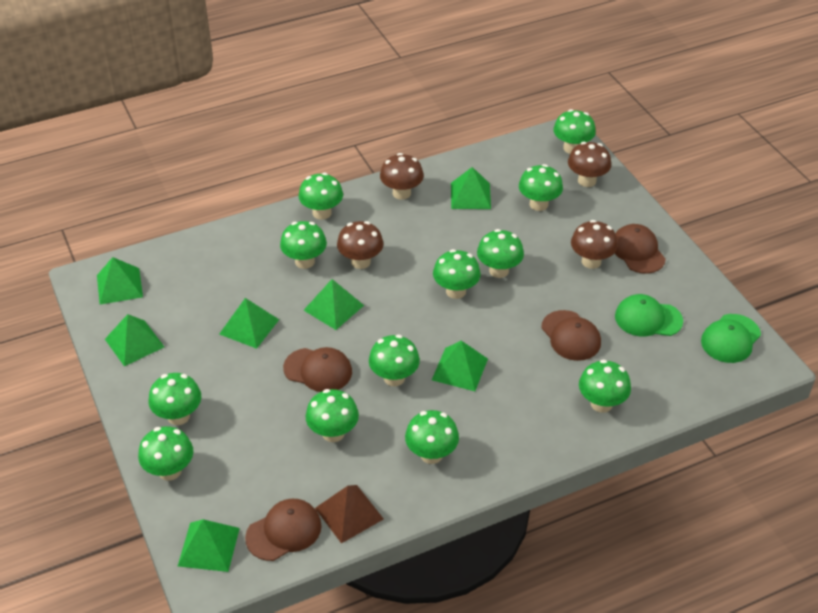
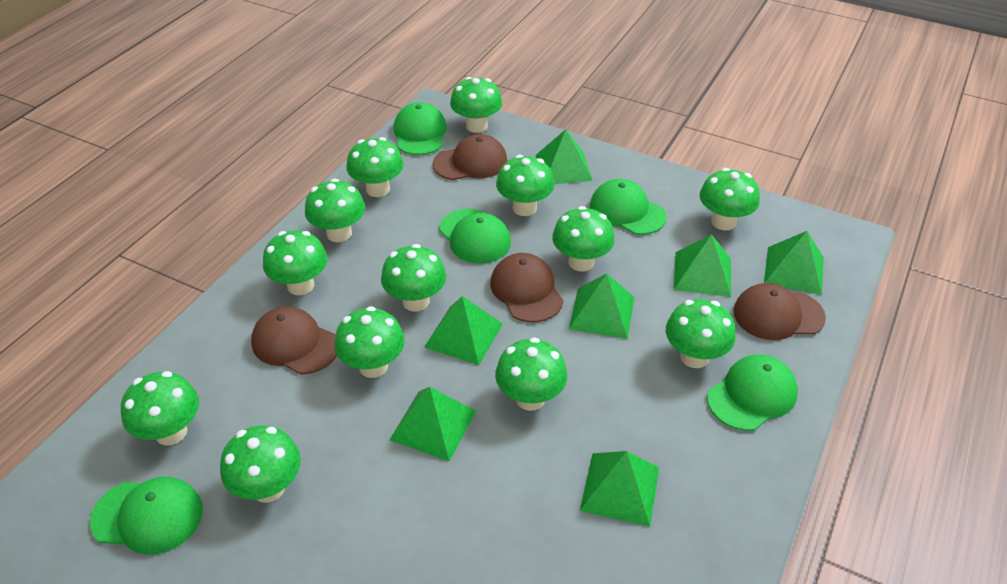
brown mushroom: 4 -> 0
brown pyramid: 1 -> 0
green cap: 2 -> 5
green mushroom: 12 -> 13

